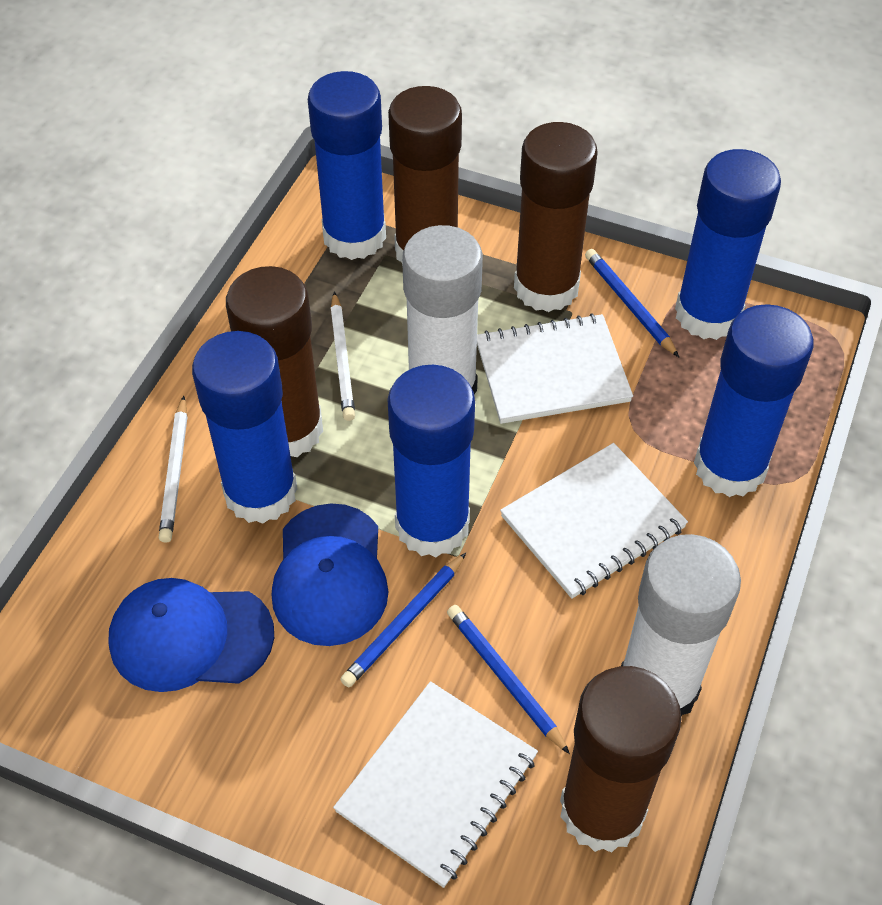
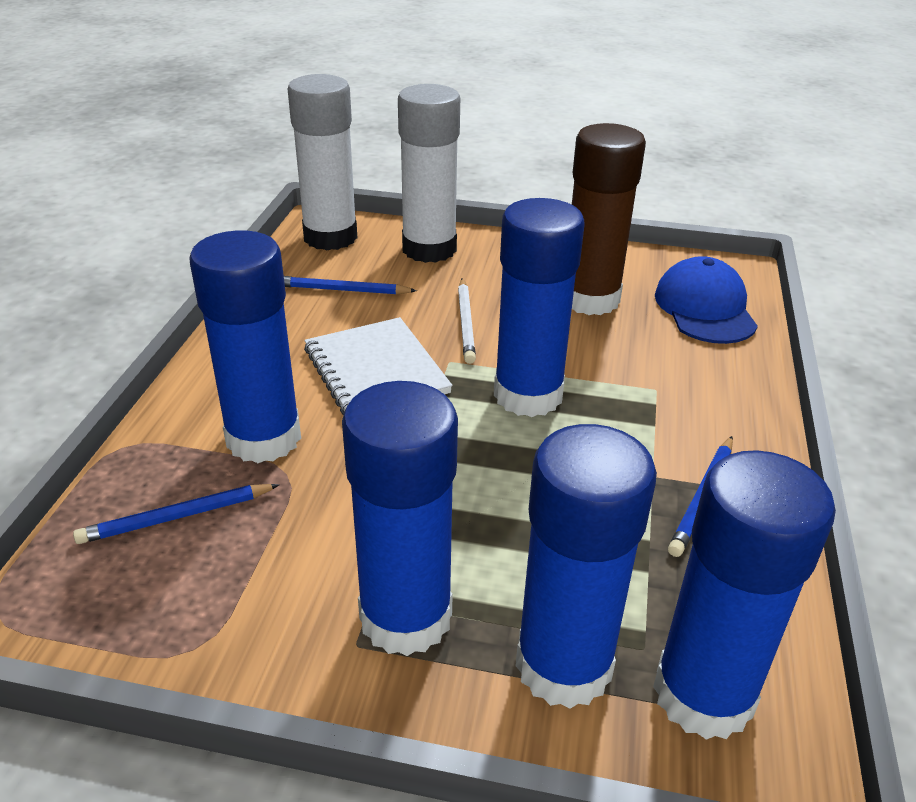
blue cap: 2 -> 1
brown glue stick: 4 -> 1
white notebook: 3 -> 1
white pencil: 2 -> 1

